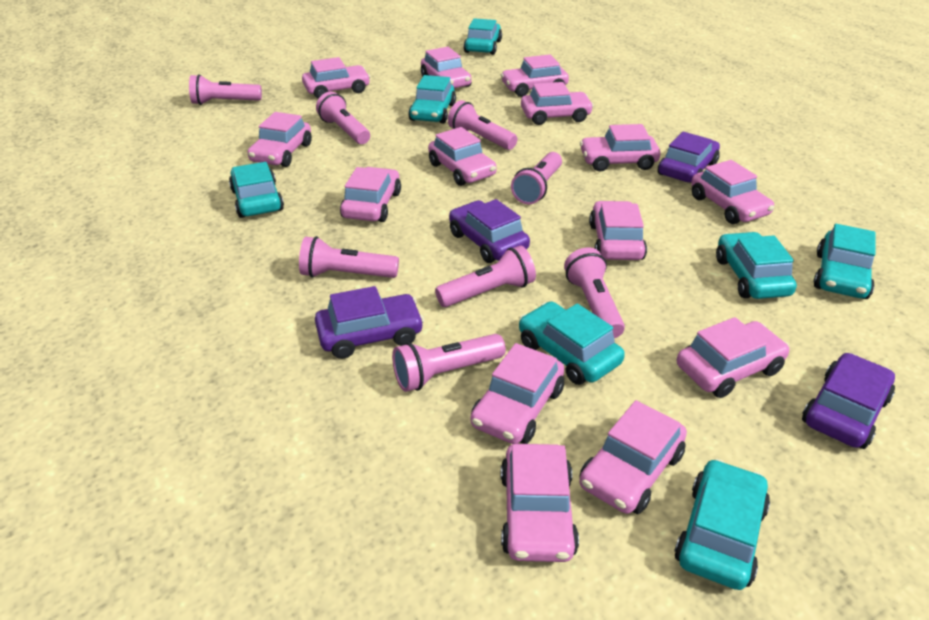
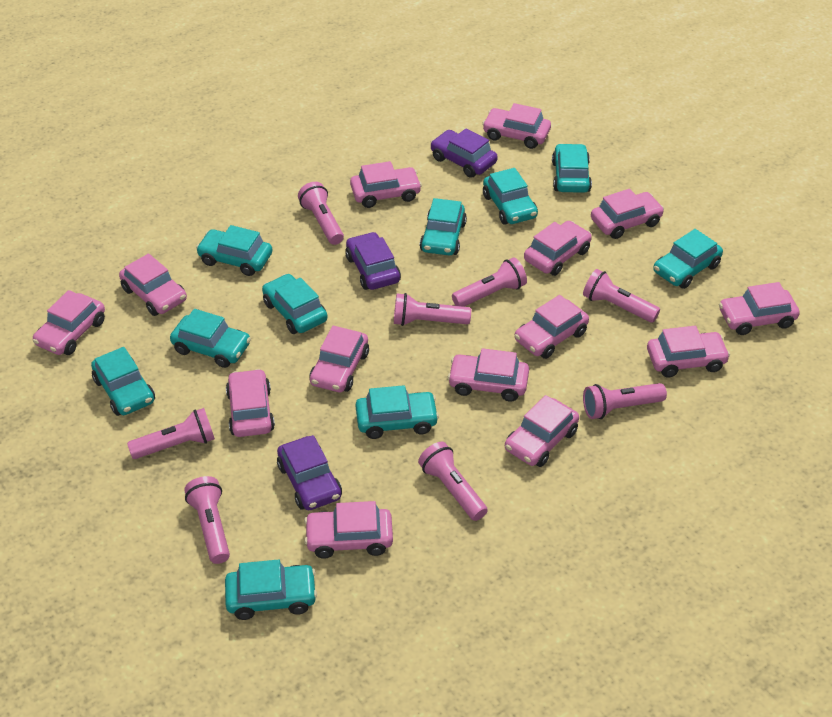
purple car: 4 -> 3
turquoise car: 7 -> 10

